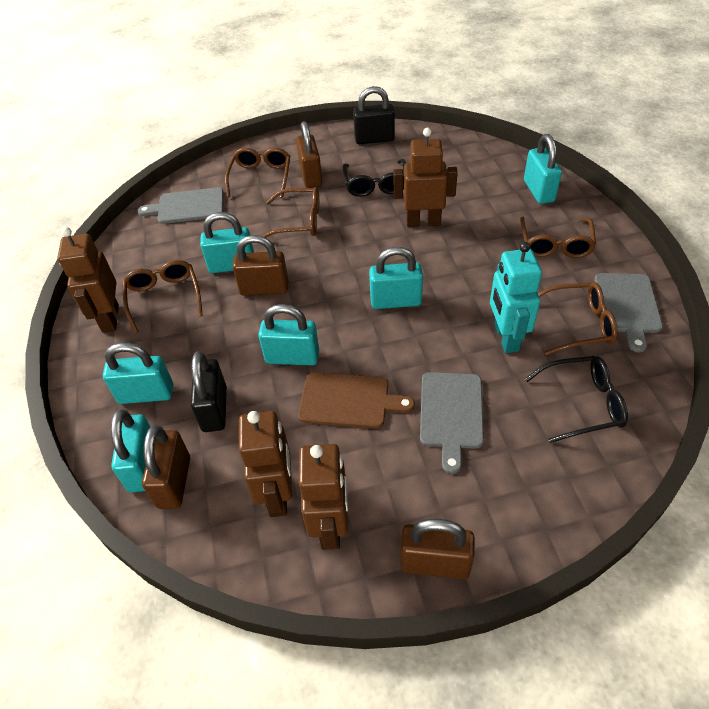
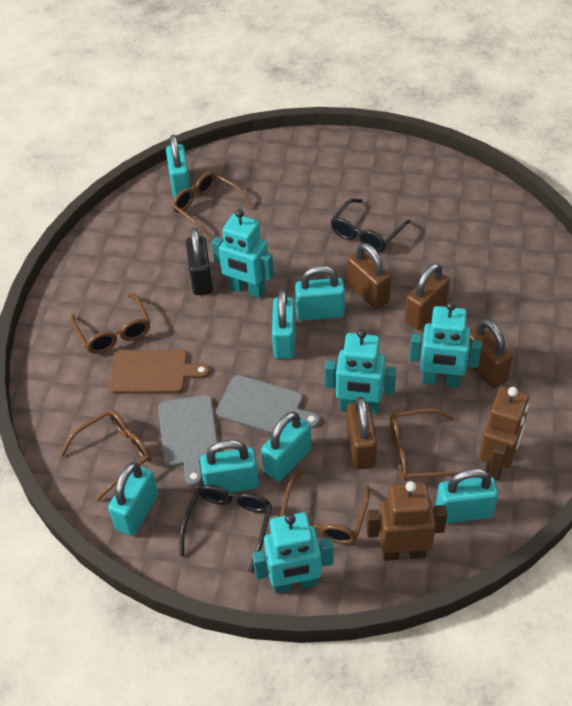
black padlock: 2 -> 1
brown robot: 4 -> 2
grey cutting board: 3 -> 2
turquoise padlock: 6 -> 7
turquoise robot: 1 -> 4

